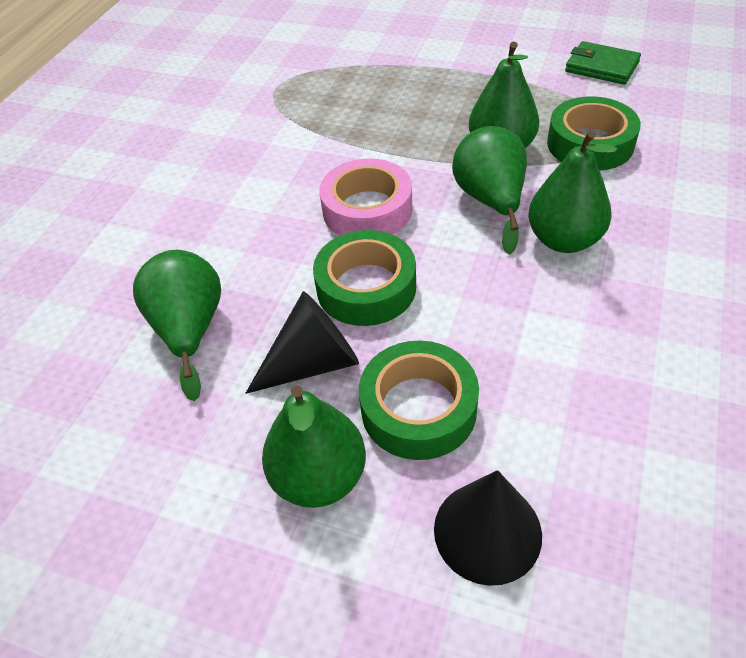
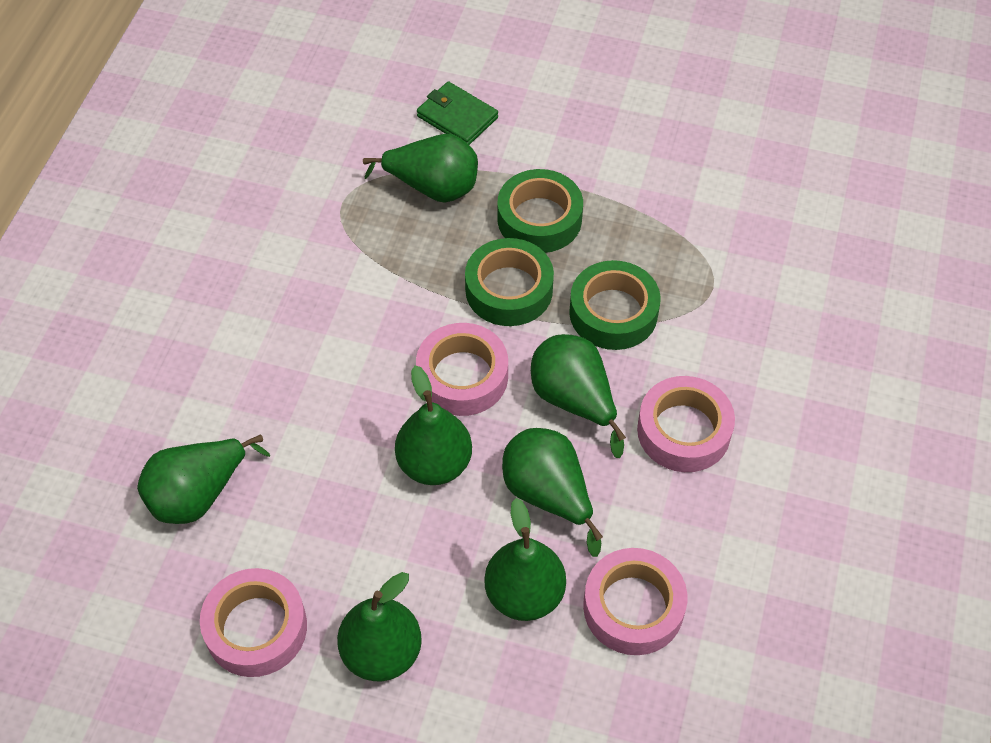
black cone: 2 -> 0
green pear: 5 -> 7
pink tape: 1 -> 4

